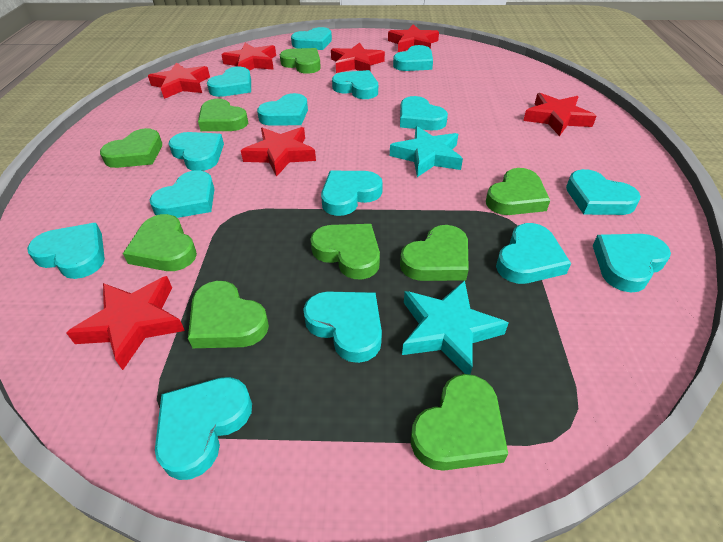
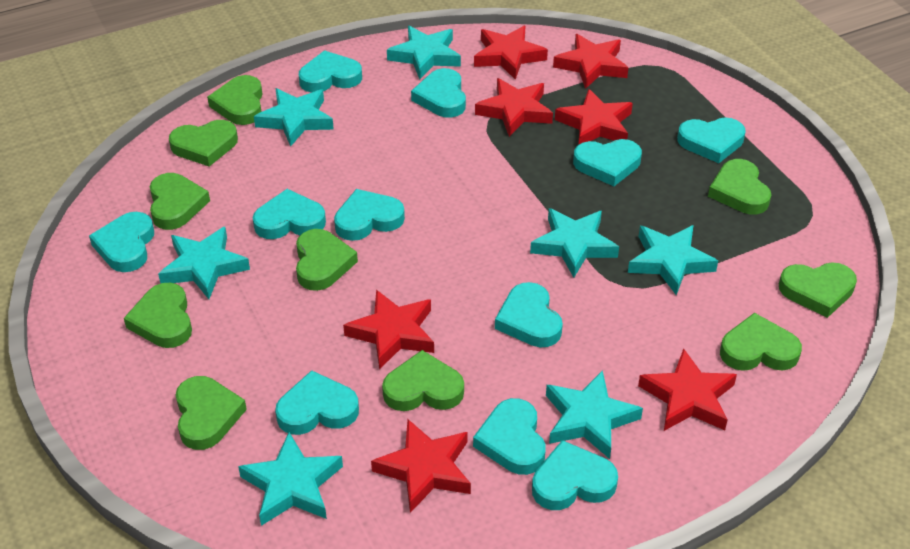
green heart: 9 -> 10
turquoise heart: 15 -> 11
turquoise star: 2 -> 7

